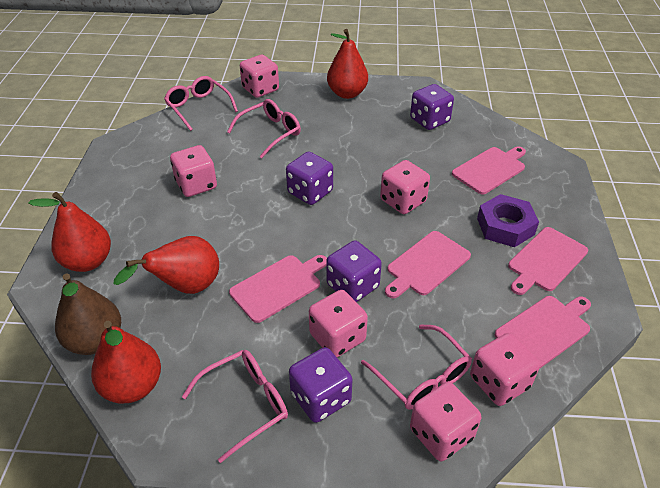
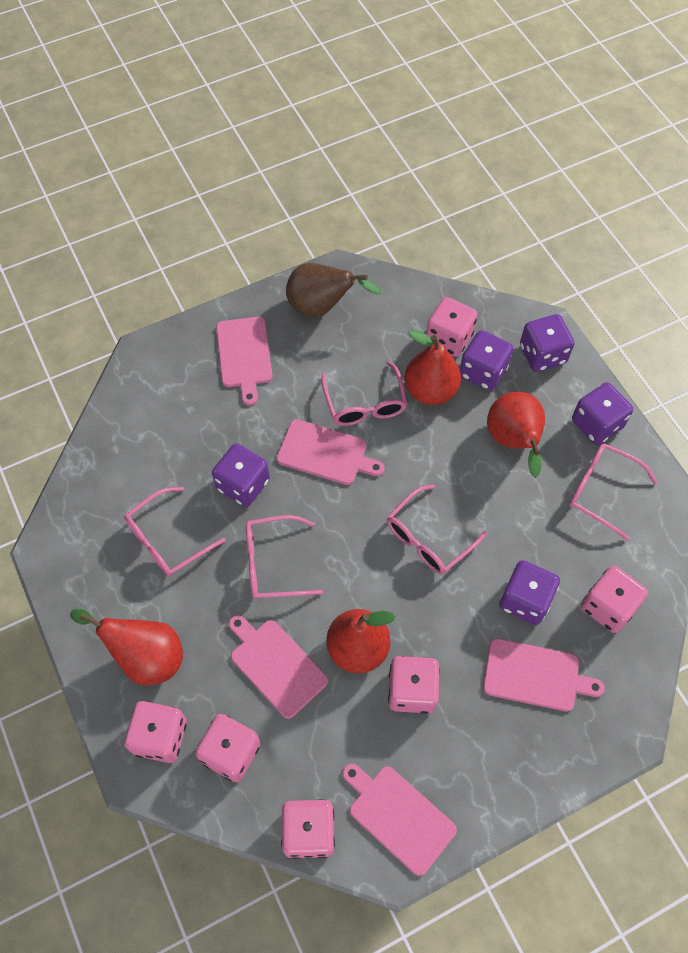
pink glasses: 4 -> 5
purple dice: 4 -> 5
purple nut: 1 -> 0

